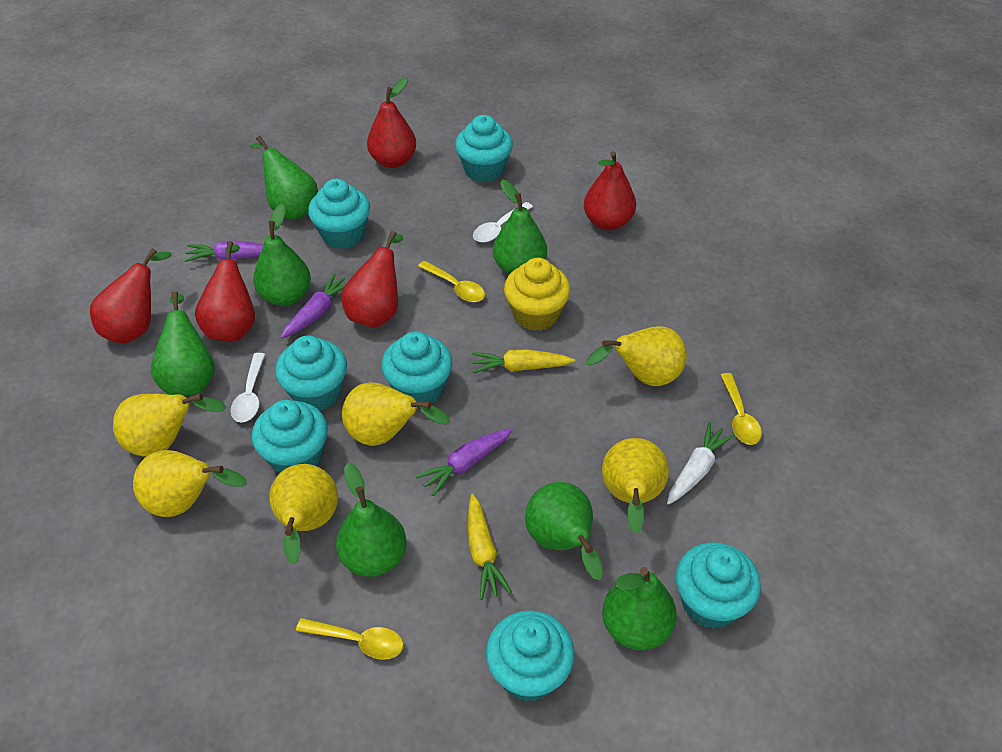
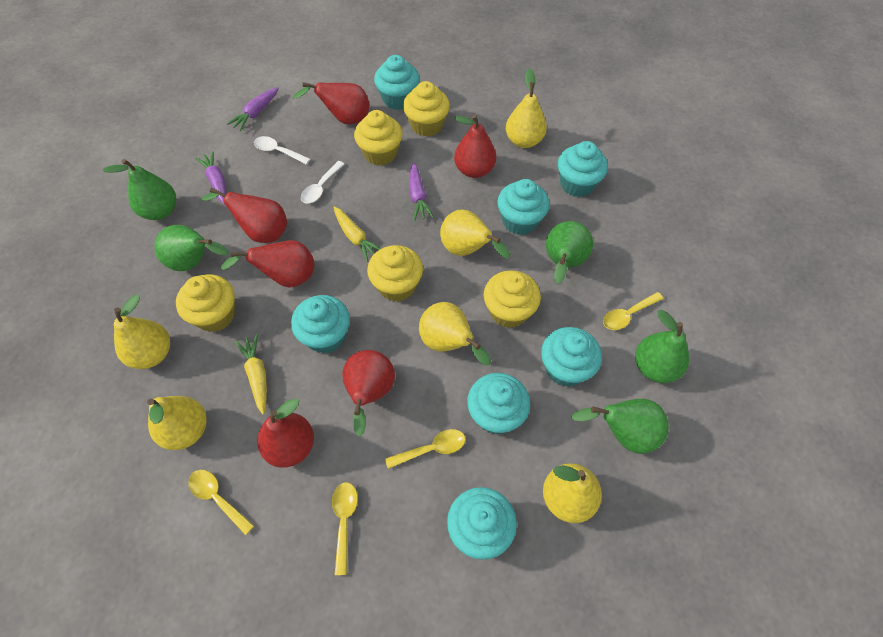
green pear: 7 -> 5
red pear: 5 -> 6
white carrot: 1 -> 0
yellow cupcake: 1 -> 5
yellow spoon: 3 -> 4

